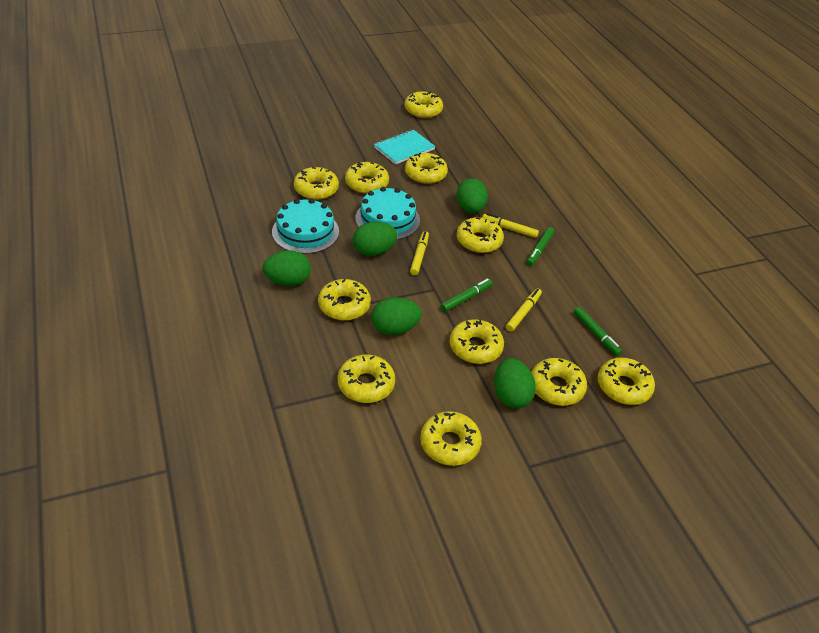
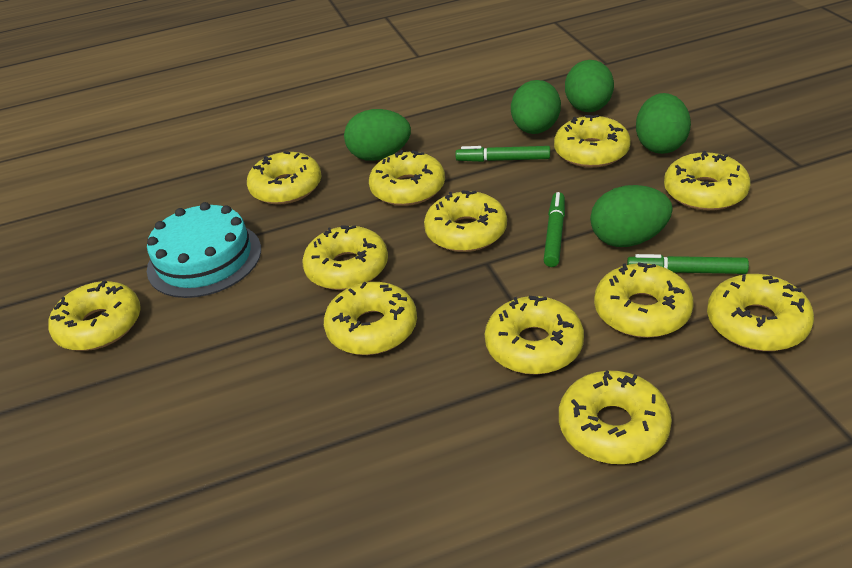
turquoise cake: 2 -> 1
turquoise notebook: 1 -> 0
yellow donut: 11 -> 12
yellow marker: 3 -> 0

